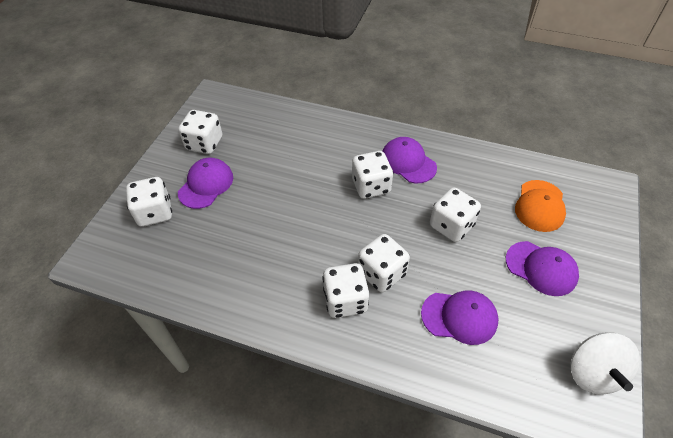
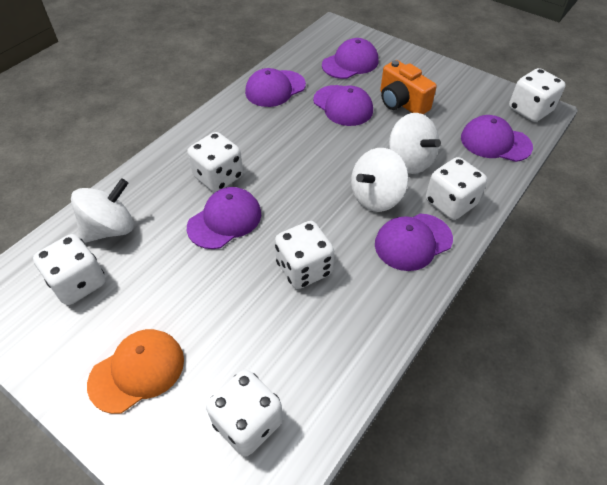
orange camera: 0 -> 1
purple cap: 4 -> 6
white spinning top: 1 -> 3

